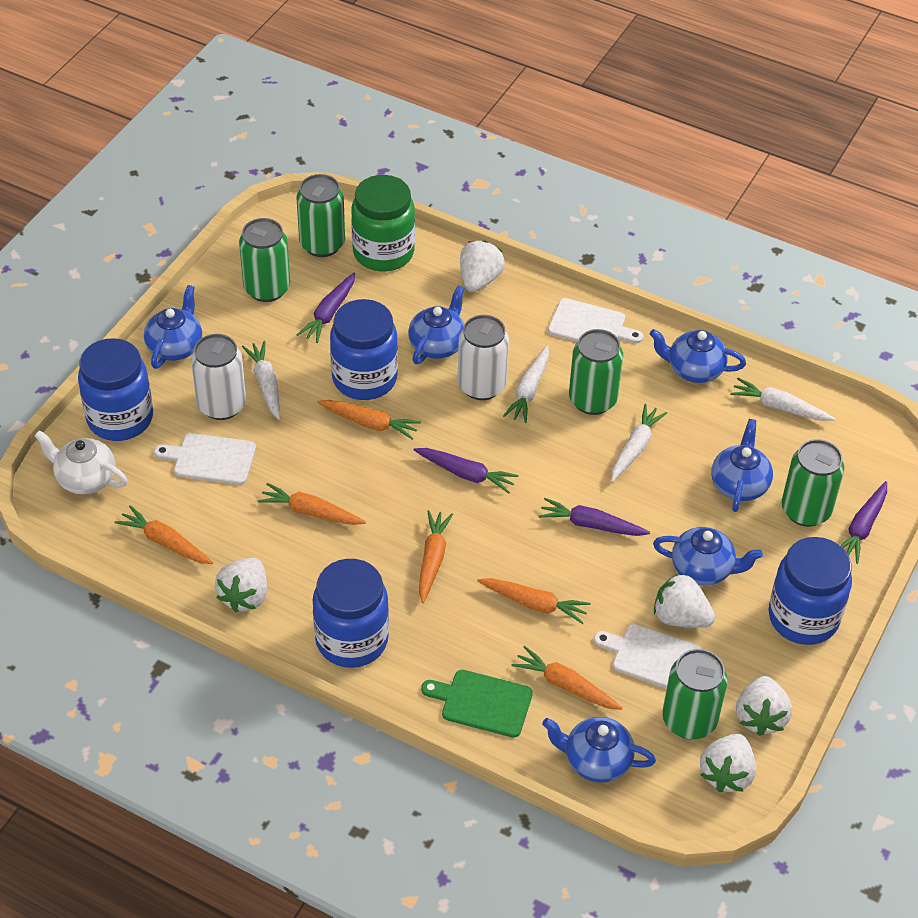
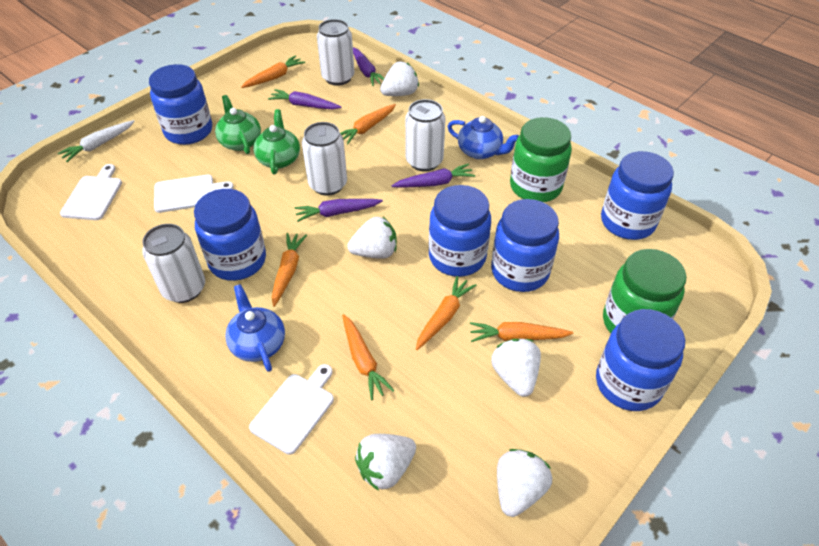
blue jar: 4 -> 6
blue teapot: 6 -> 2
green can: 5 -> 0
green cutting board: 1 -> 0
green jar: 1 -> 2
green teapot: 0 -> 2
white can: 2 -> 4
white carrot: 4 -> 1
white teapot: 1 -> 0

